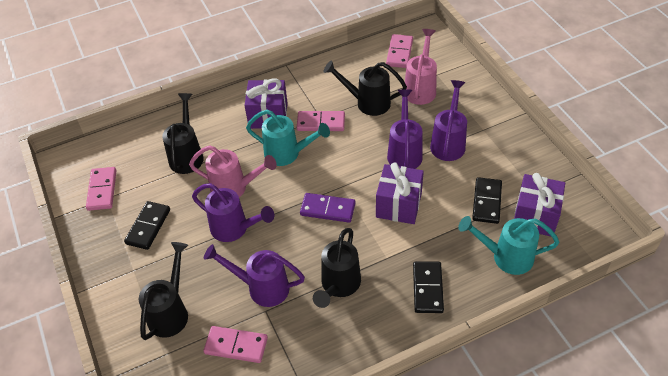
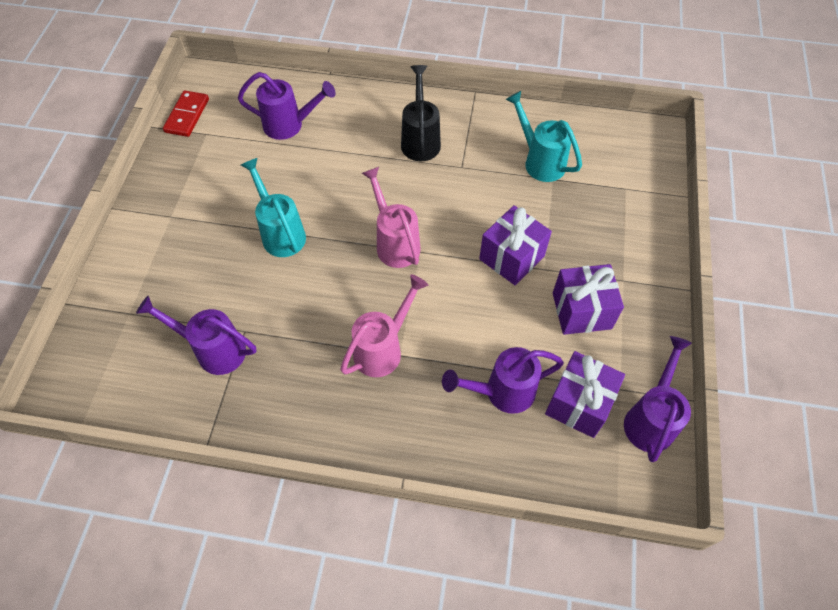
black domino: 3 -> 0
black watering can: 4 -> 1
pink domino: 4 -> 0
purple domino: 1 -> 0
red domino: 0 -> 1

